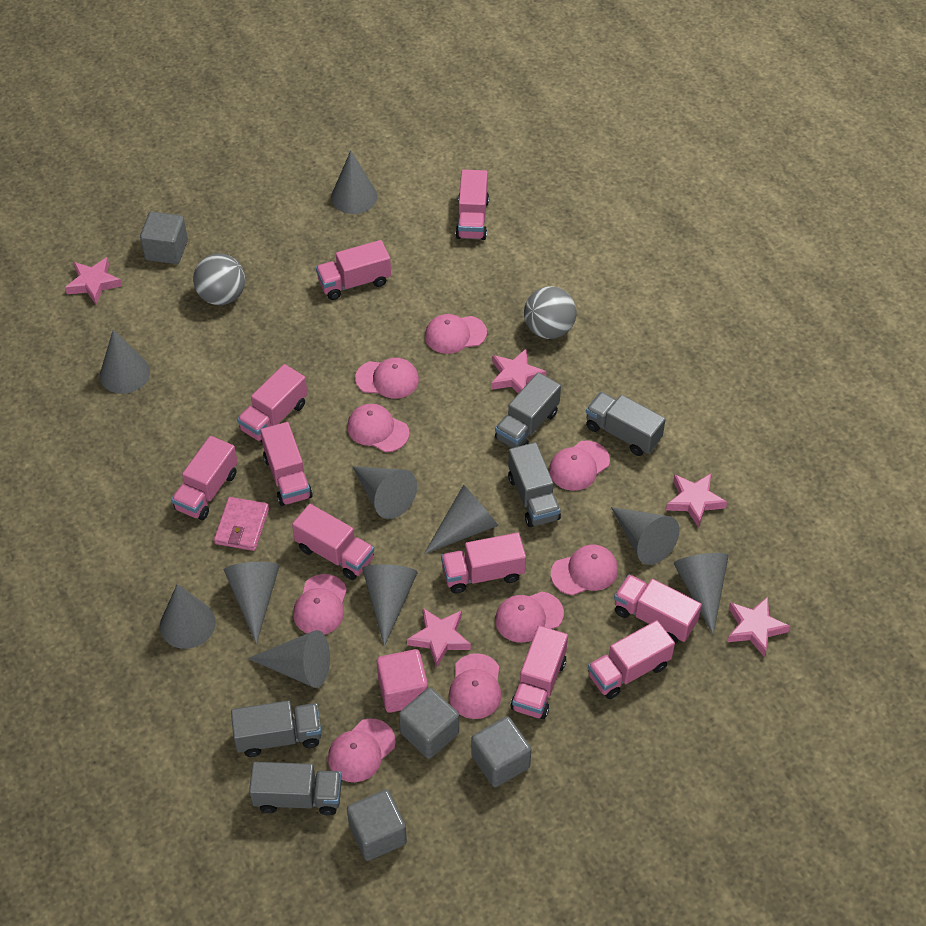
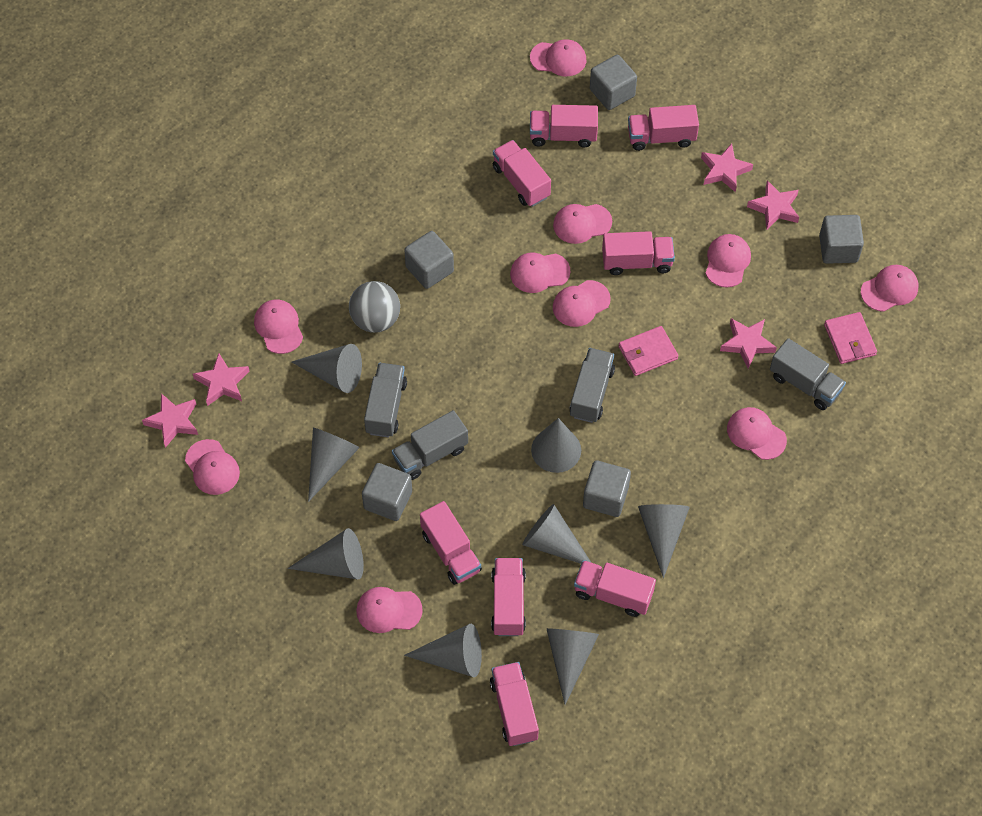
grey ball: 2 -> 1
grey cone: 10 -> 8
grey cube: 4 -> 5
grey truck: 5 -> 4
pink cap: 9 -> 10
pink cube: 1 -> 0
pink truck: 10 -> 8
pink wallet: 1 -> 2

